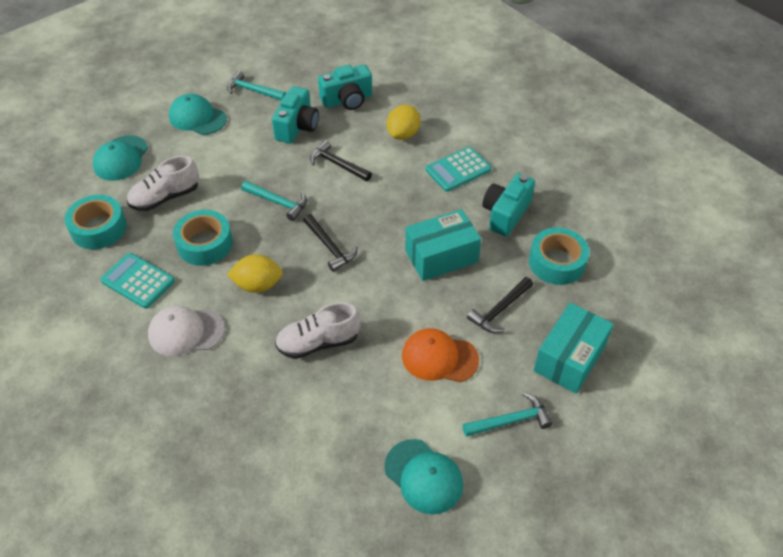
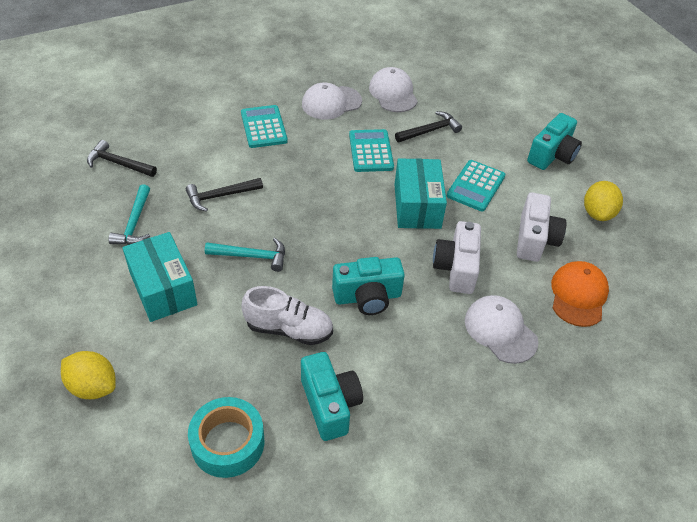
turquoise calculator: 2 -> 3
turquoise cap: 3 -> 0
turquoise hammer: 3 -> 2
turquoise tape: 3 -> 1
white camera: 0 -> 2
white cap: 1 -> 3
white shoe: 2 -> 1

